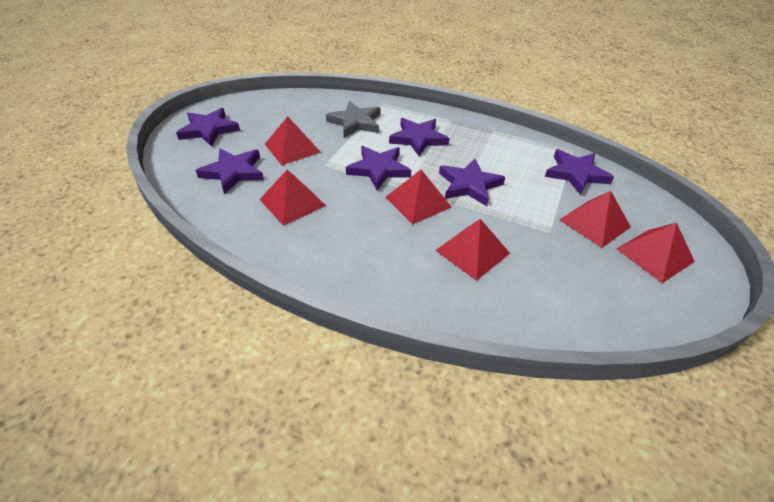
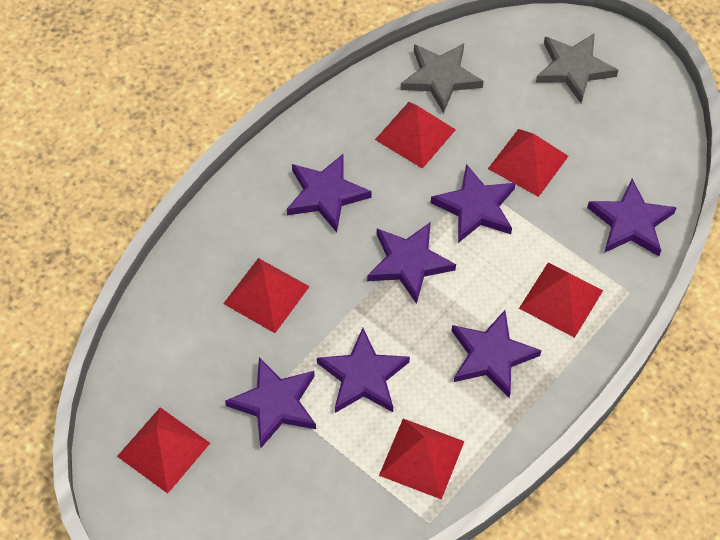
grey star: 1 -> 2
purple star: 6 -> 7

